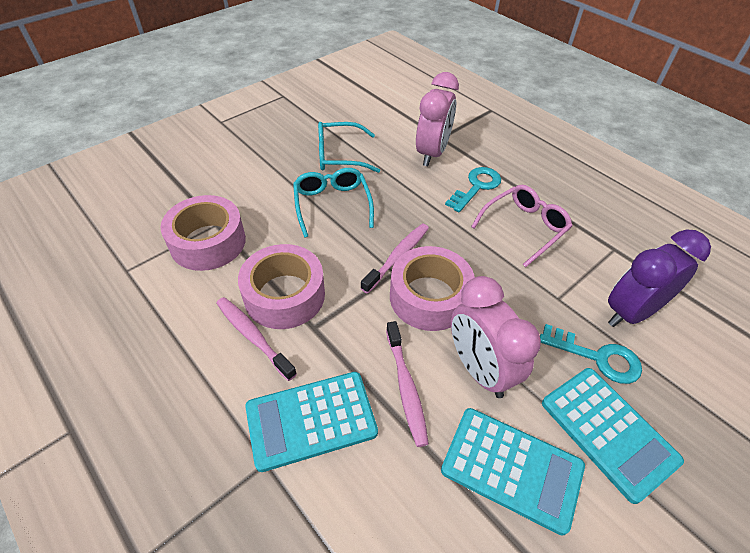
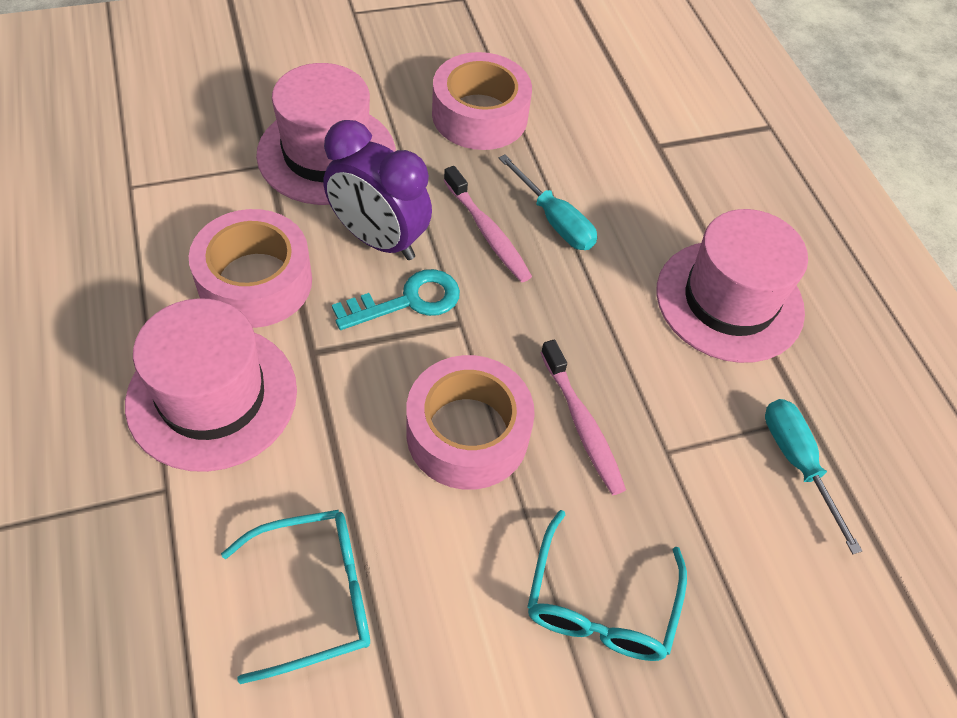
pink clock: 2 -> 0
pink glasses: 1 -> 0
pink hat: 0 -> 3
pink toothbrush: 3 -> 2
turquoise calculator: 3 -> 0
turquoise key: 2 -> 1
turquoise screwdriver: 0 -> 2

